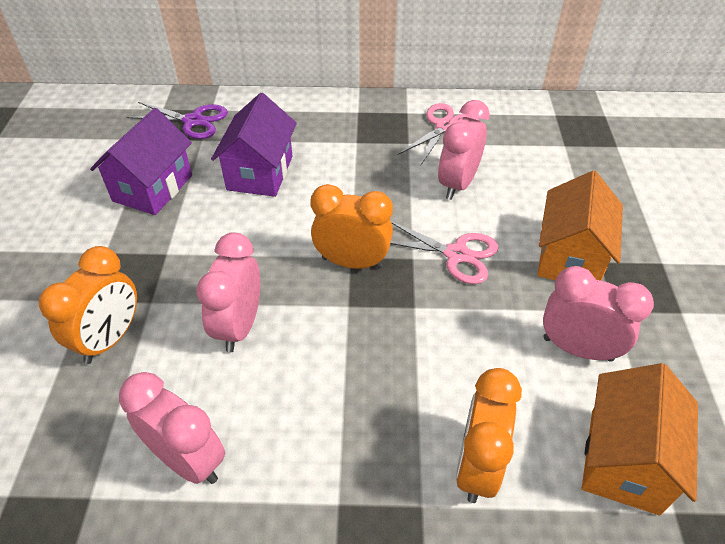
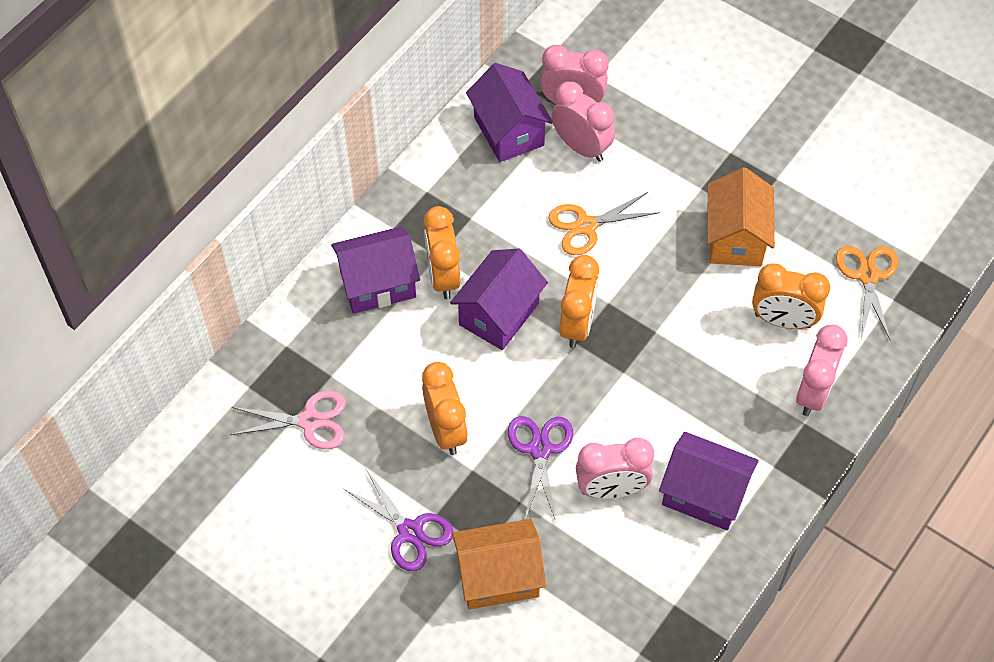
orange clock: 3 -> 4
orange scissors: 0 -> 2
pink scissors: 2 -> 1
purple house: 2 -> 4
purple scissors: 1 -> 2

